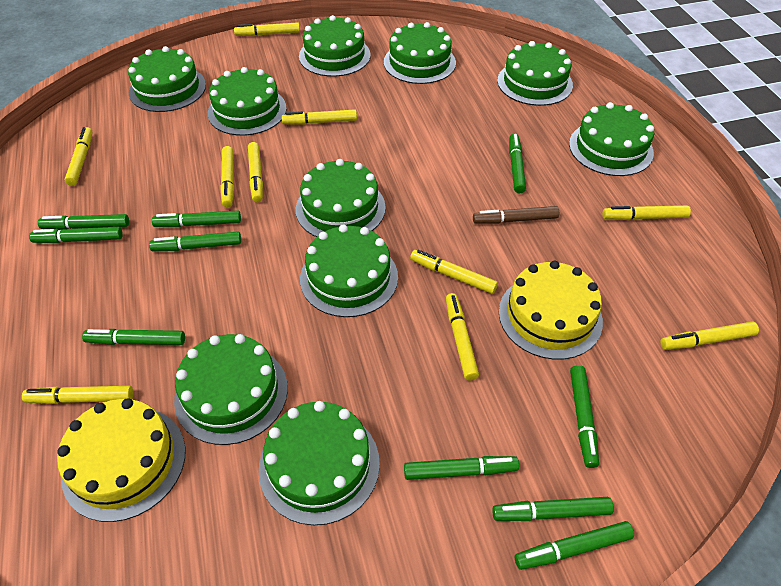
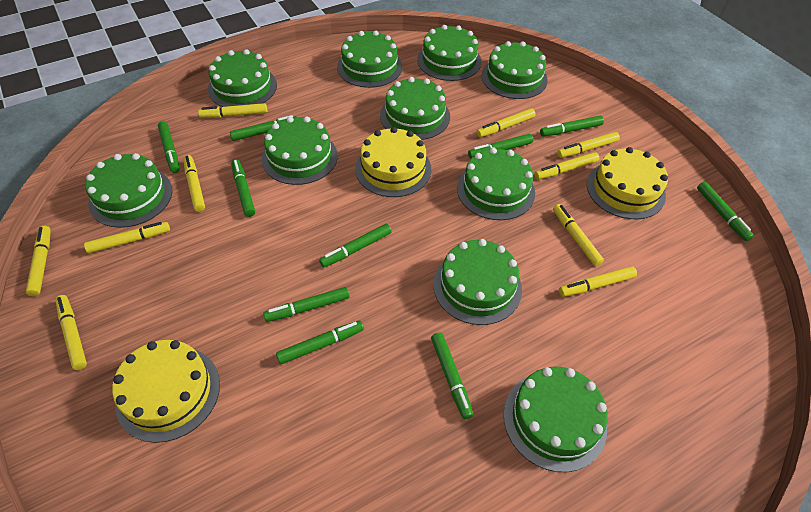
brown marker: 1 -> 0
yellow cake: 2 -> 3

